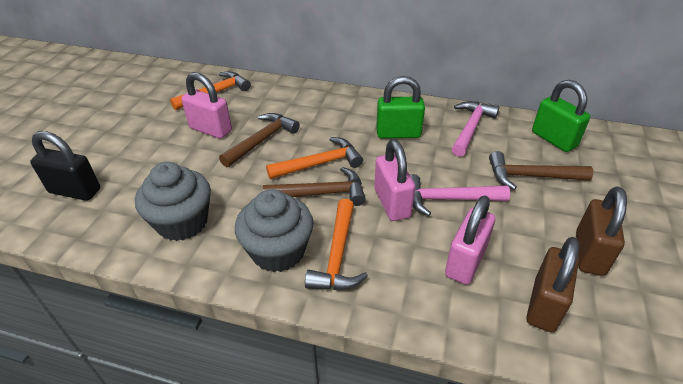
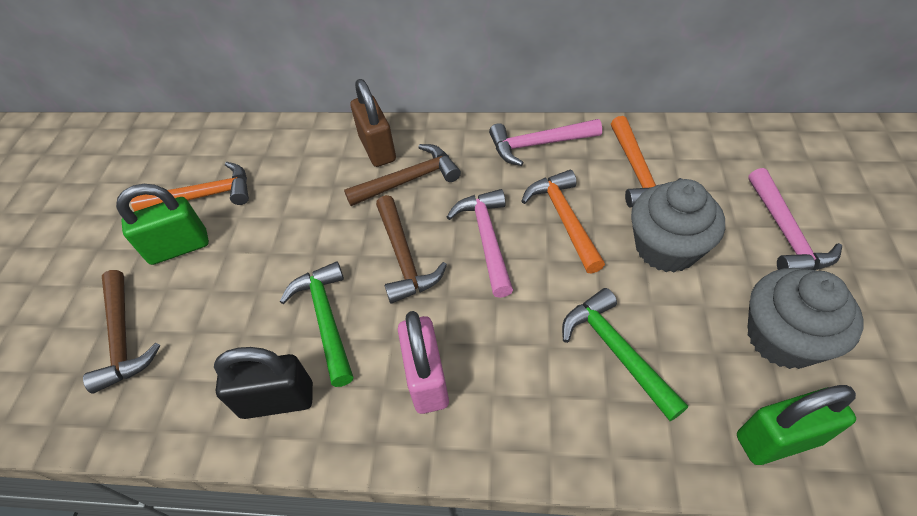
brown padlock: 2 -> 1
green hammer: 0 -> 2
pink hammer: 2 -> 3
pink padlock: 3 -> 1

